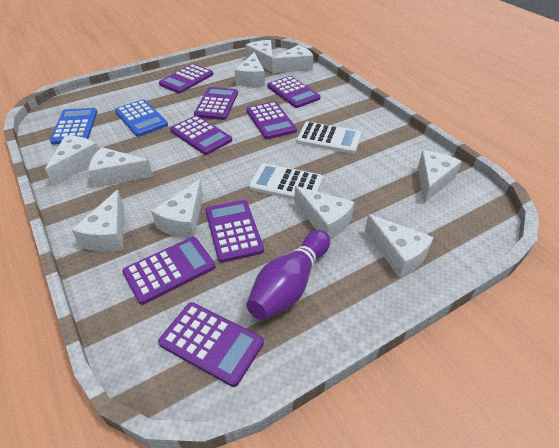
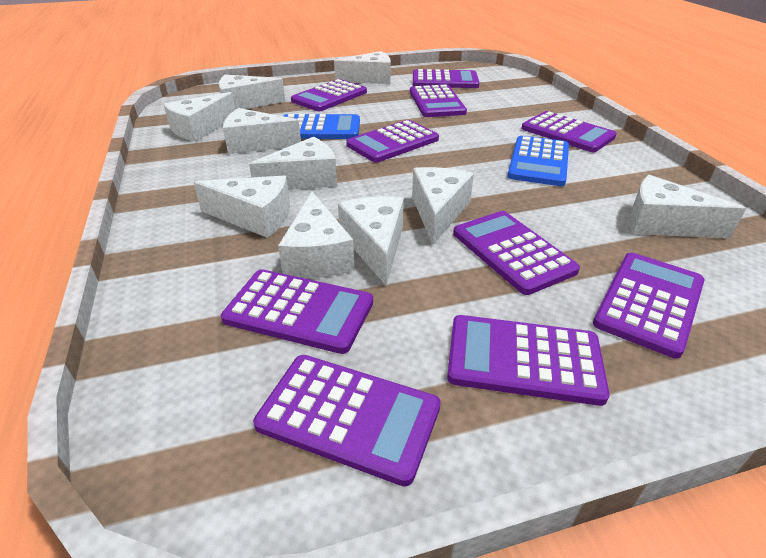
purple bowling pin: 1 -> 0
purple calculator: 8 -> 10
white calculator: 2 -> 0

